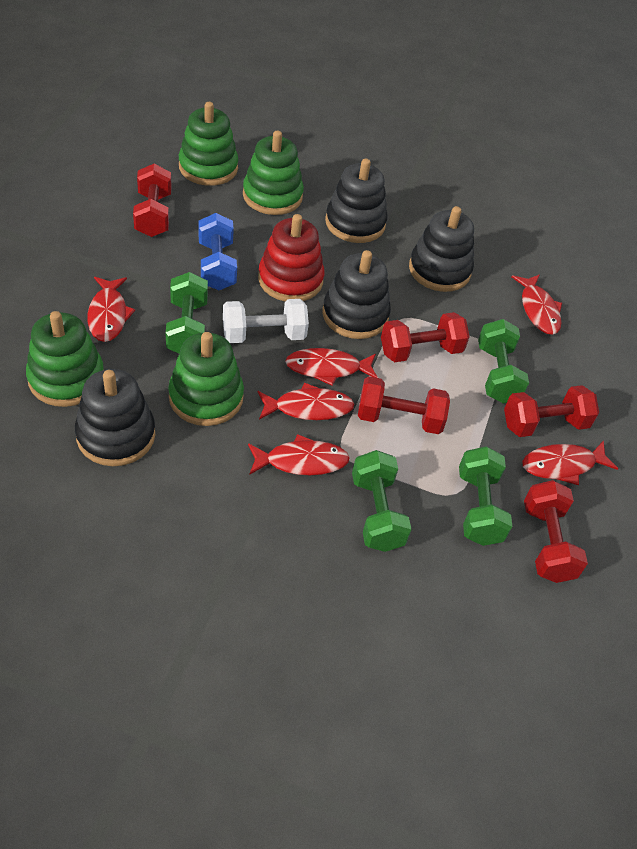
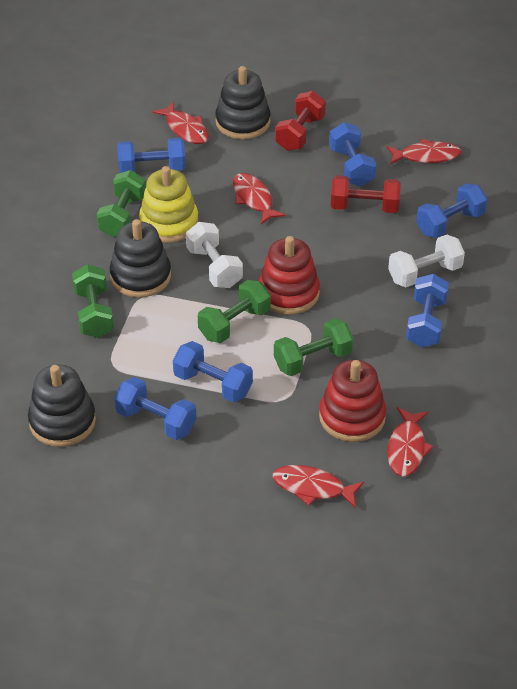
black stacking toy: 4 -> 3
blue dumbbell: 1 -> 6
green stacking toy: 4 -> 0
red dumbbell: 5 -> 2
red fish: 6 -> 5
red stacking toy: 1 -> 2
white dumbbell: 1 -> 2
yellow stacking toy: 0 -> 1

